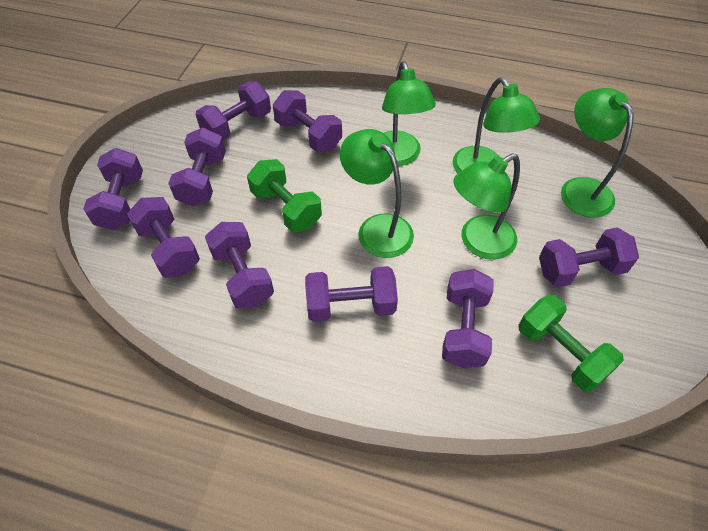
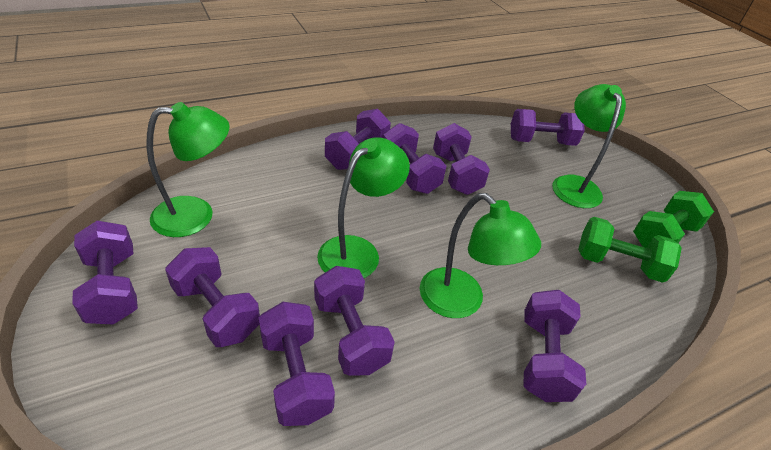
green lamp: 5 -> 4

